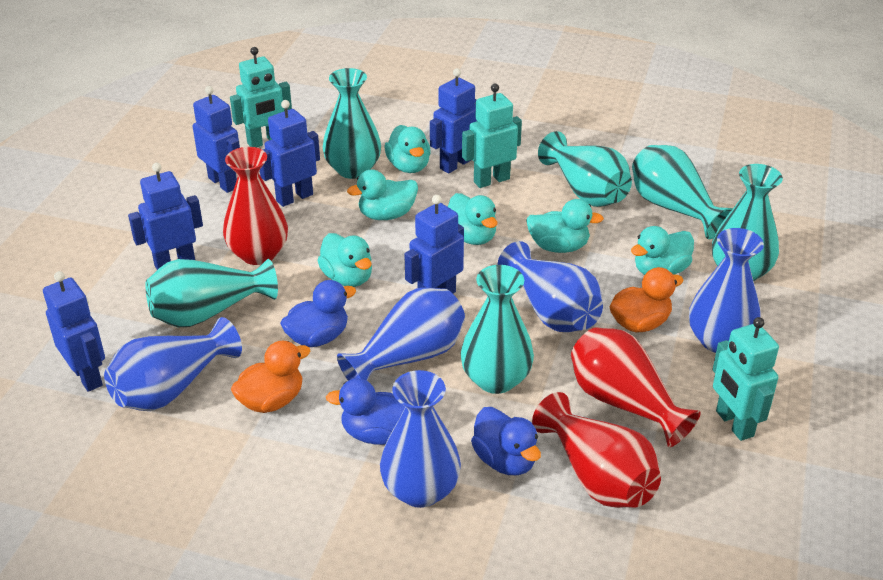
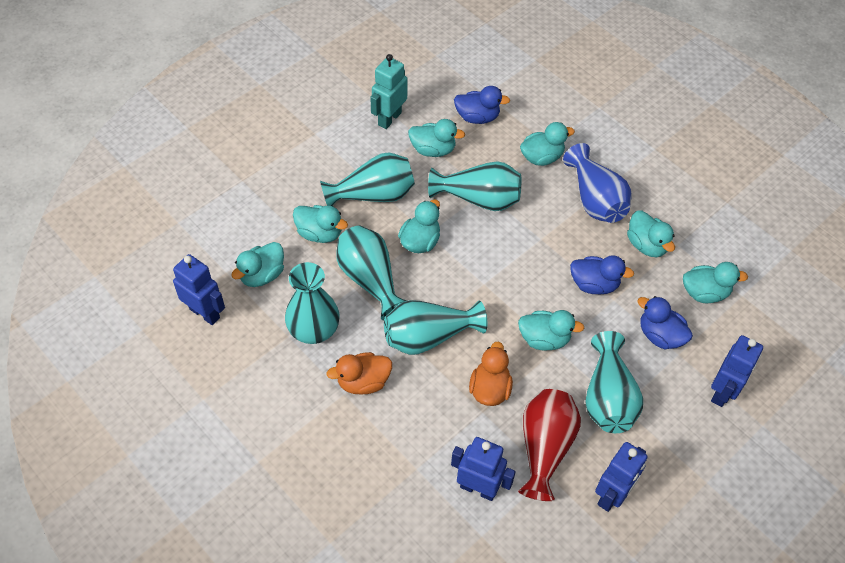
blue robot: 6 -> 4
blue vase: 5 -> 1
red vase: 3 -> 1
turquoise duck: 6 -> 8
turquoise robot: 3 -> 1

